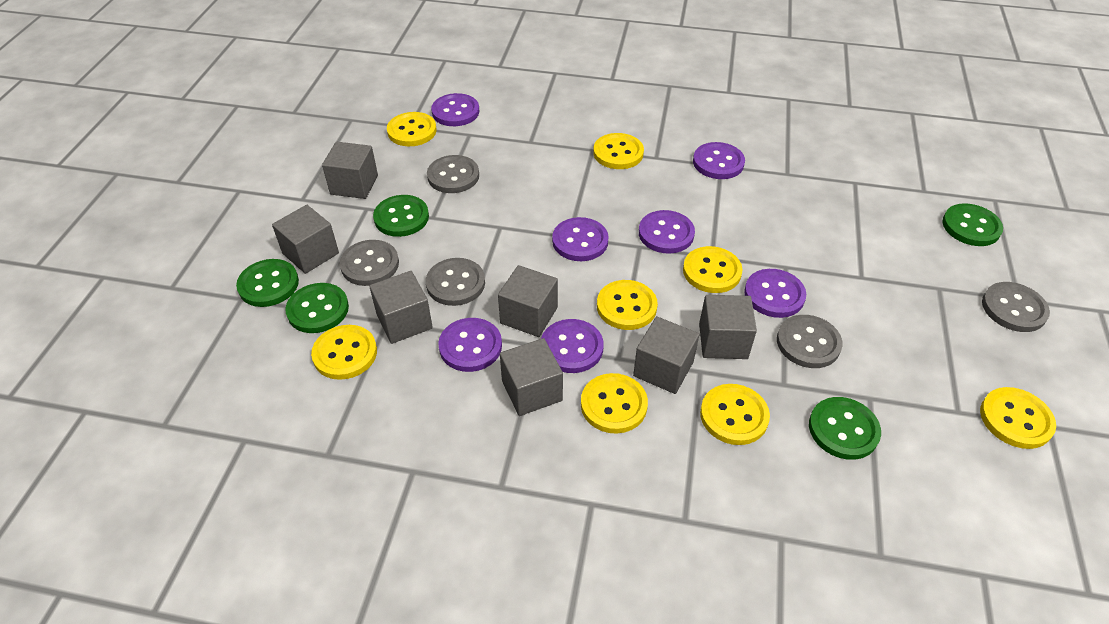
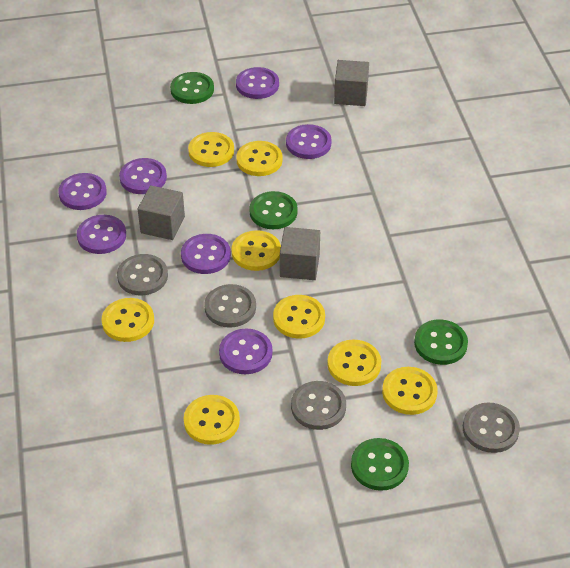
green button: 5 -> 4
grey button: 5 -> 4
grey cube: 7 -> 3

